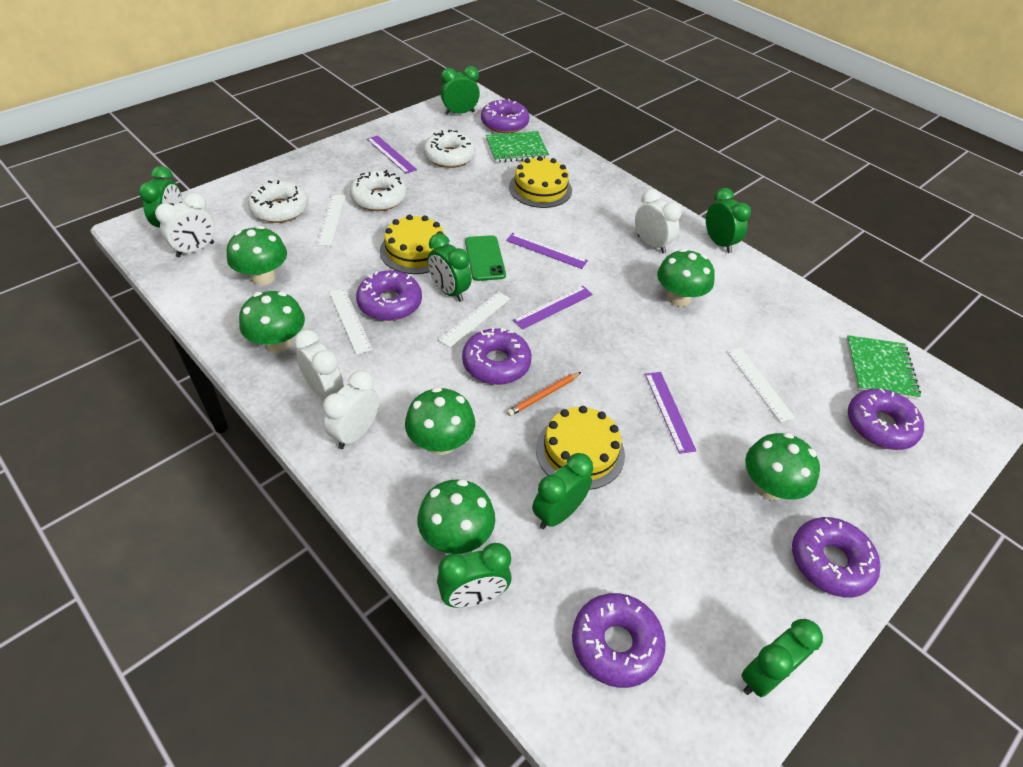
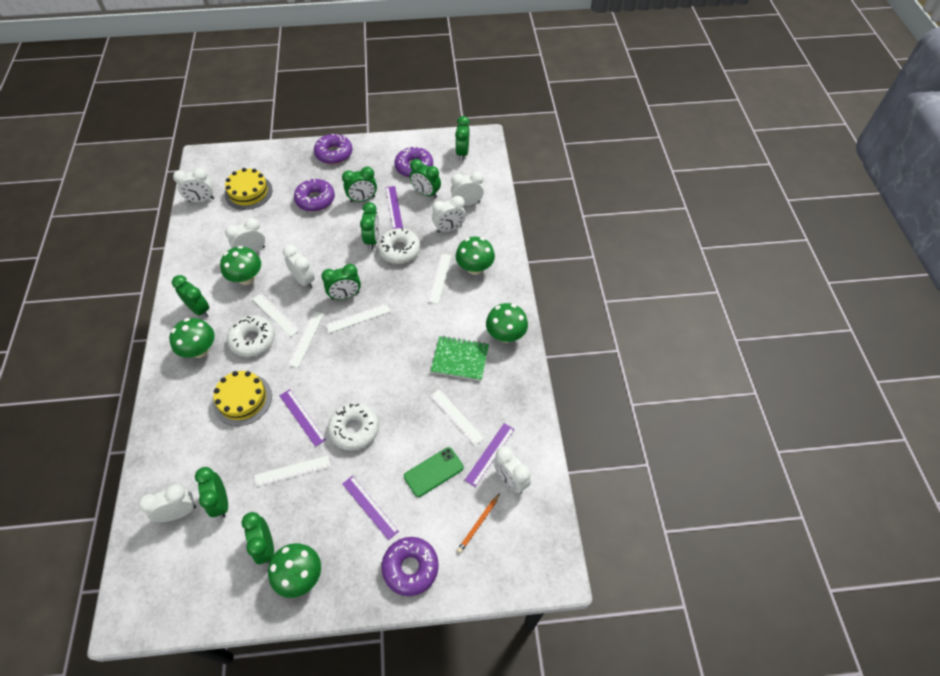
green clock: 7 -> 8
green mushroom: 6 -> 5
green notebook: 2 -> 1
purple donut: 6 -> 4
white clock: 4 -> 7
white ruler: 4 -> 6
yellow cake: 3 -> 2

